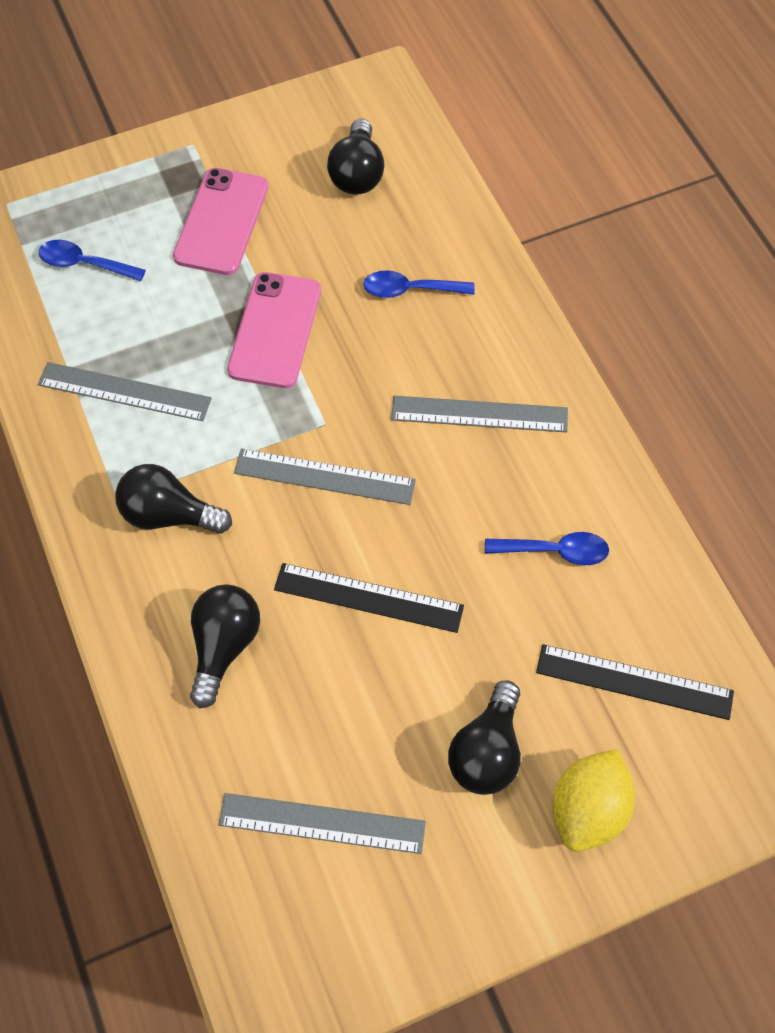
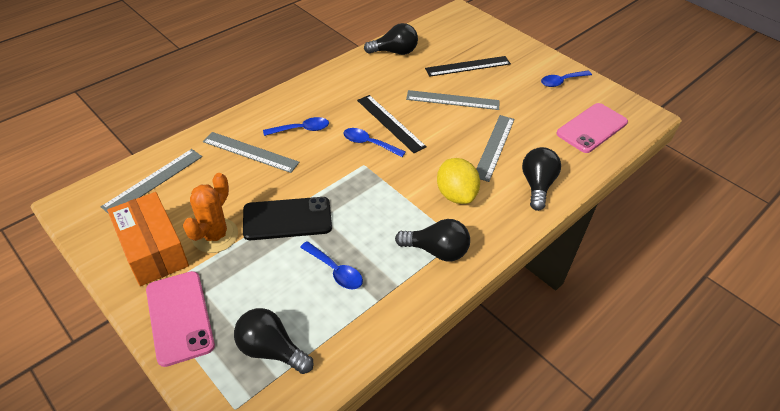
black phone: 0 -> 1
blue spoon: 3 -> 4
orange box: 0 -> 1
orange cactus: 0 -> 1

